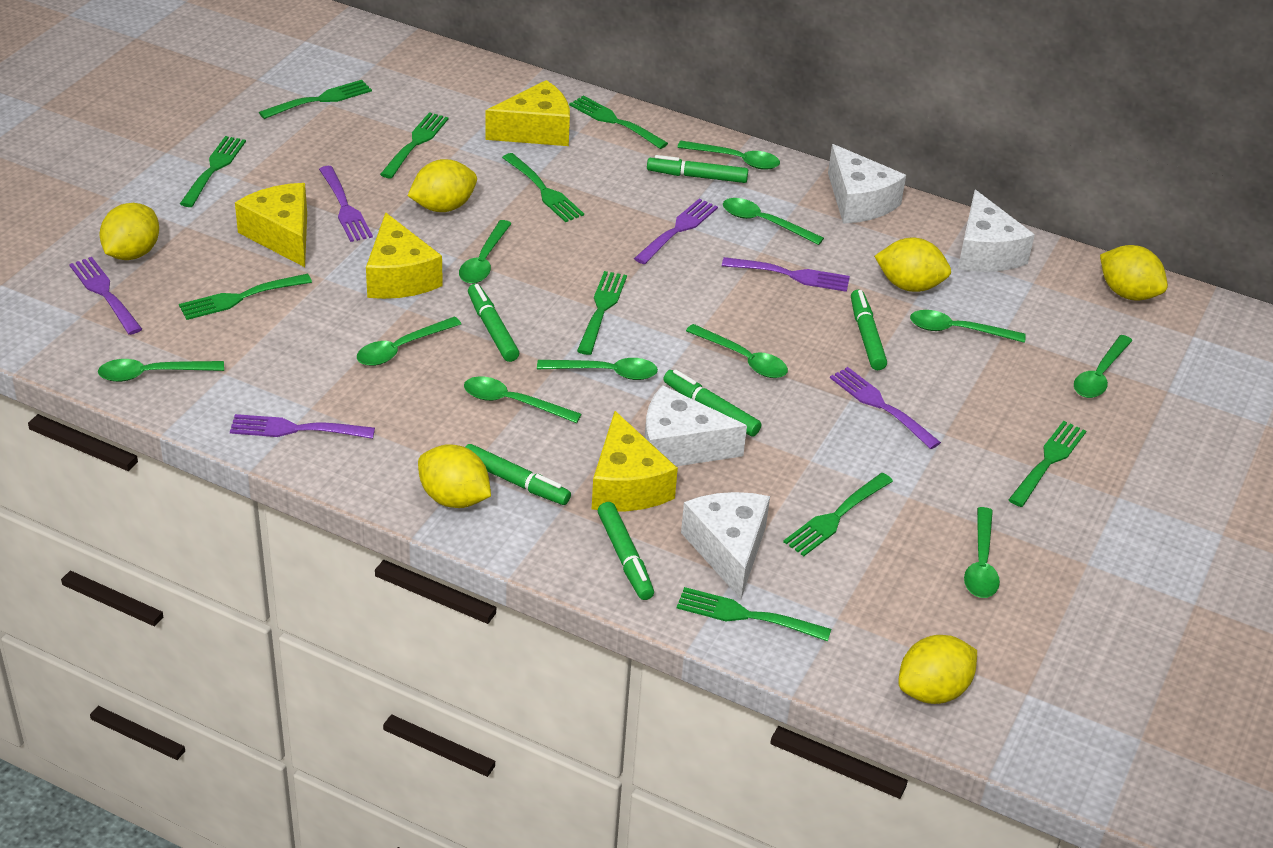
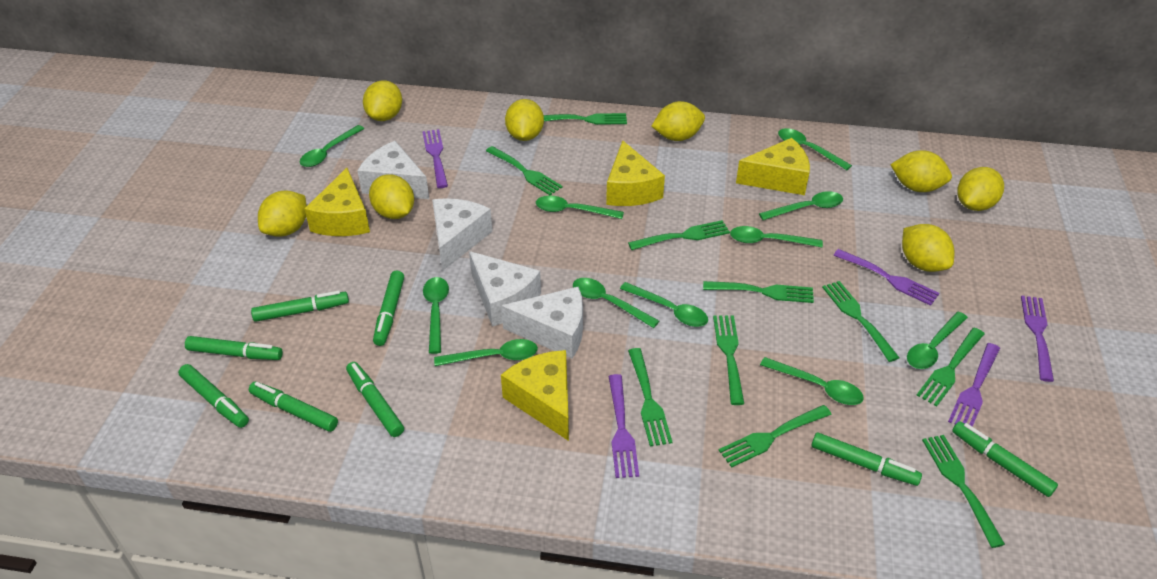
green marker: 6 -> 8
purple fork: 6 -> 5
yellow lemon: 6 -> 8

